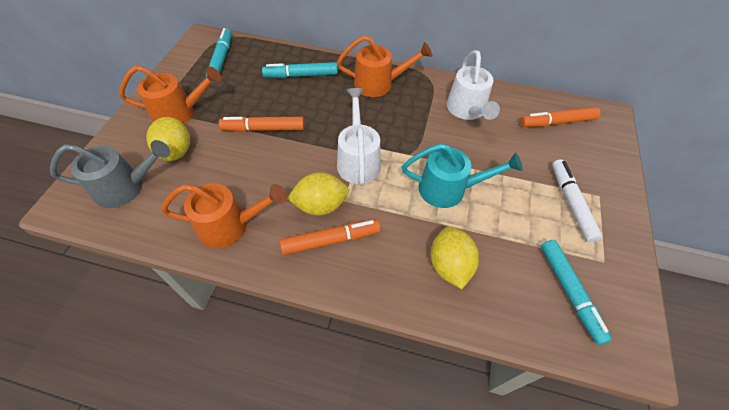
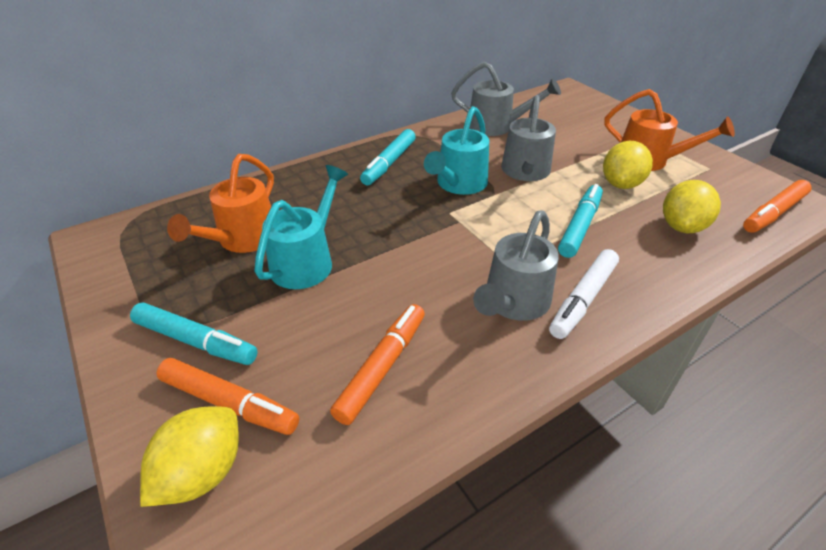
grey watering can: 1 -> 3
orange watering can: 3 -> 2
turquoise watering can: 1 -> 2
white watering can: 2 -> 0

